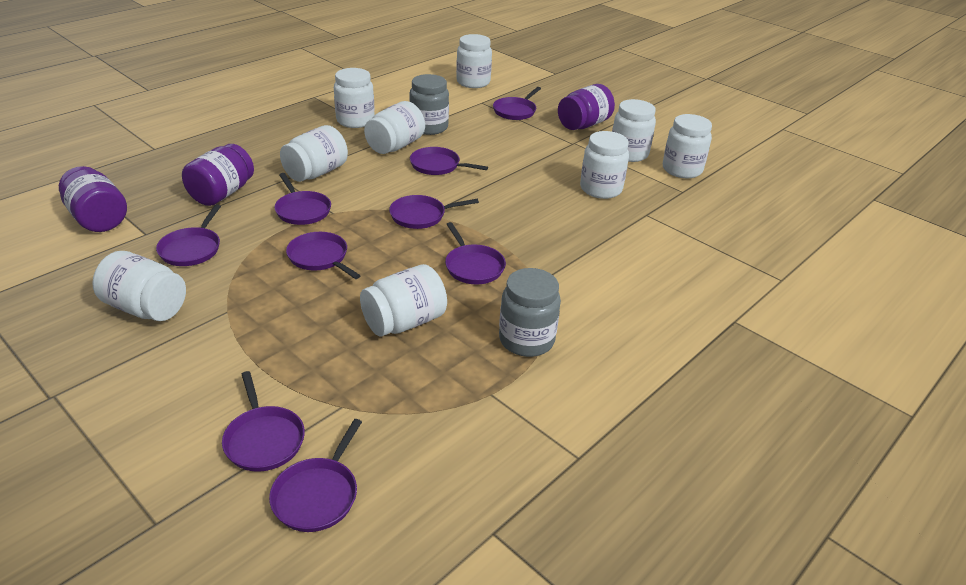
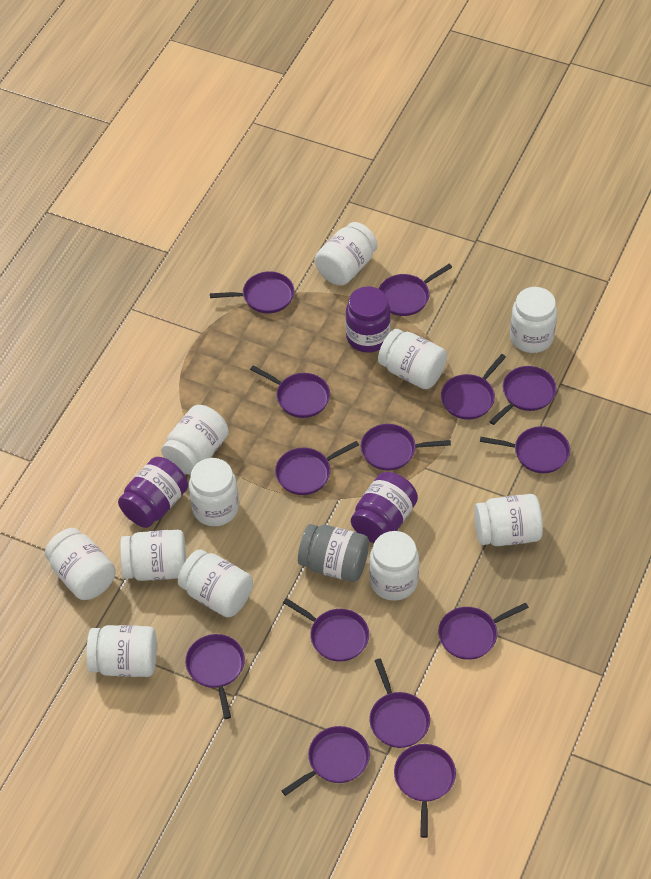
grey jar: 2 -> 1
purple pan: 9 -> 14
white jar: 9 -> 11

